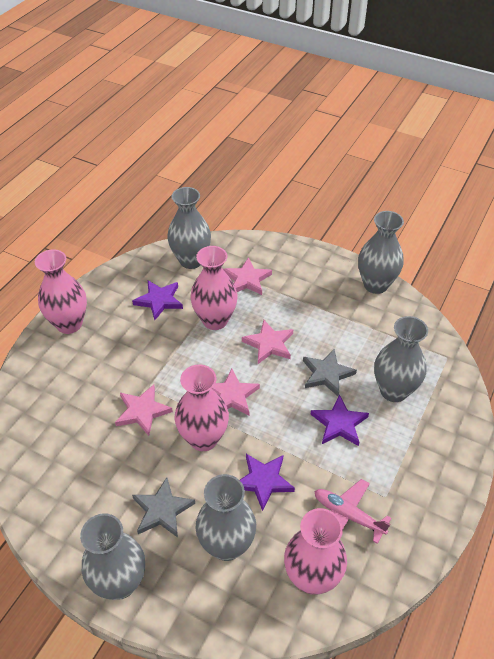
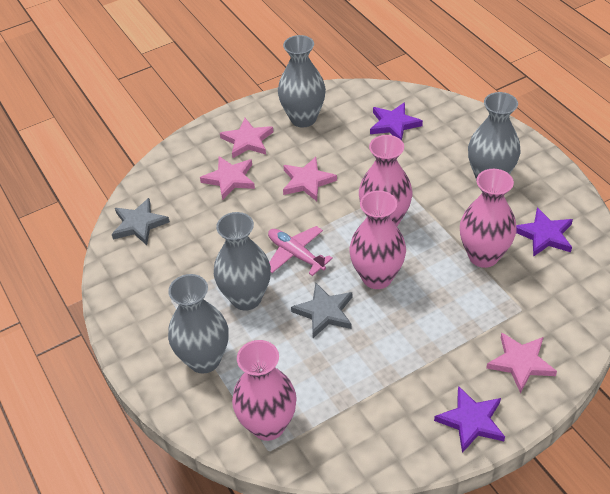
grey vase: 5 -> 4

